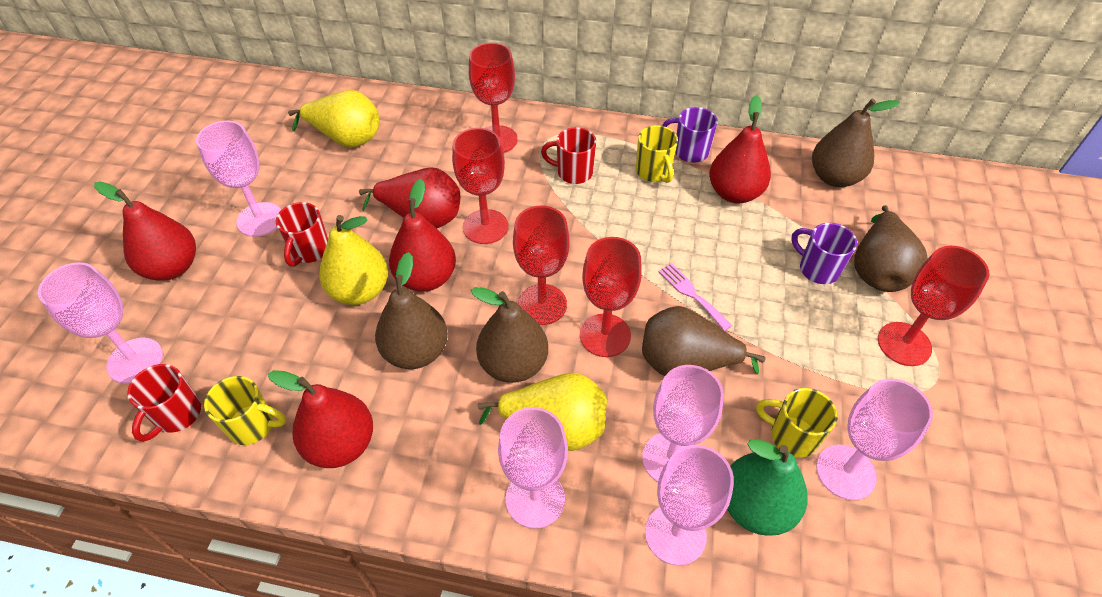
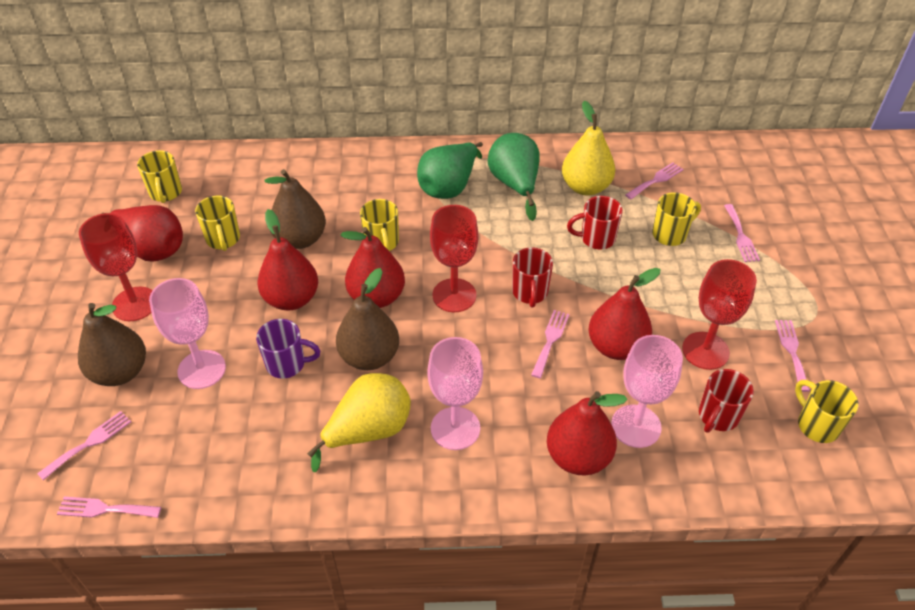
brown pear: 5 -> 3
green pear: 1 -> 2
pink fork: 1 -> 6
pink goblet: 6 -> 3
purple mug: 2 -> 1
red goblet: 5 -> 3
yellow mug: 3 -> 5
yellow pear: 3 -> 2

